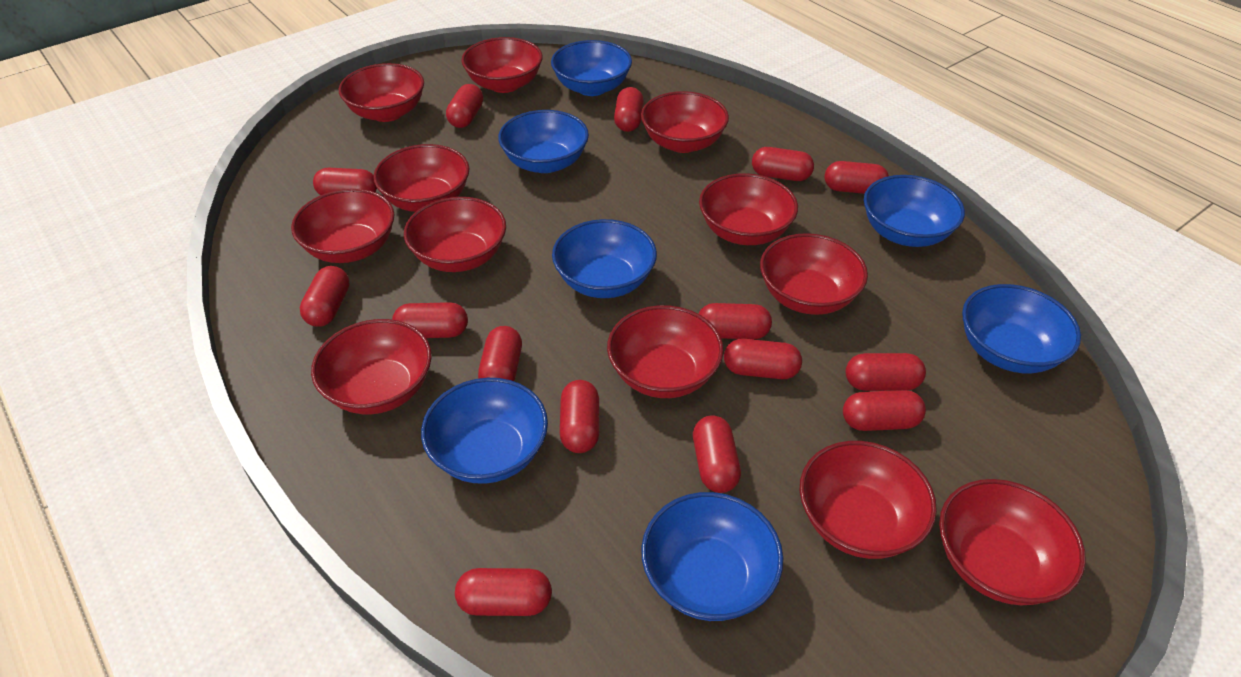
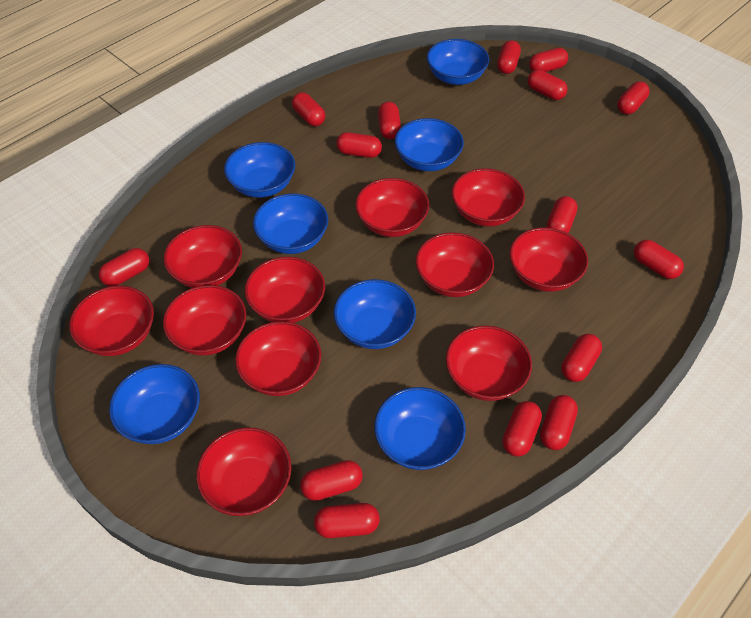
red bowl: 12 -> 11

